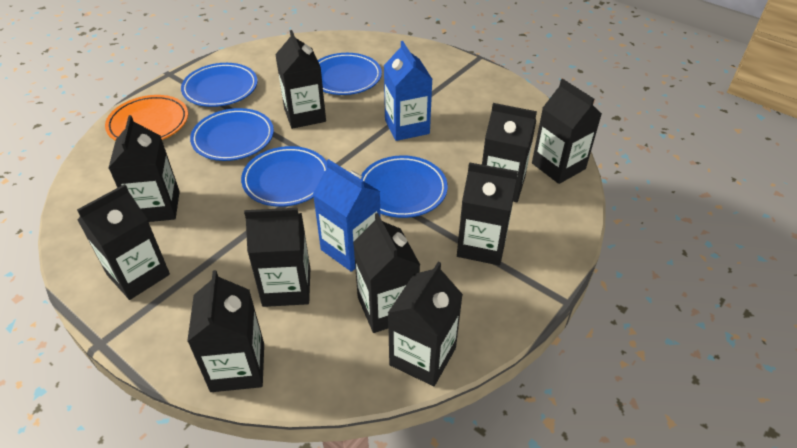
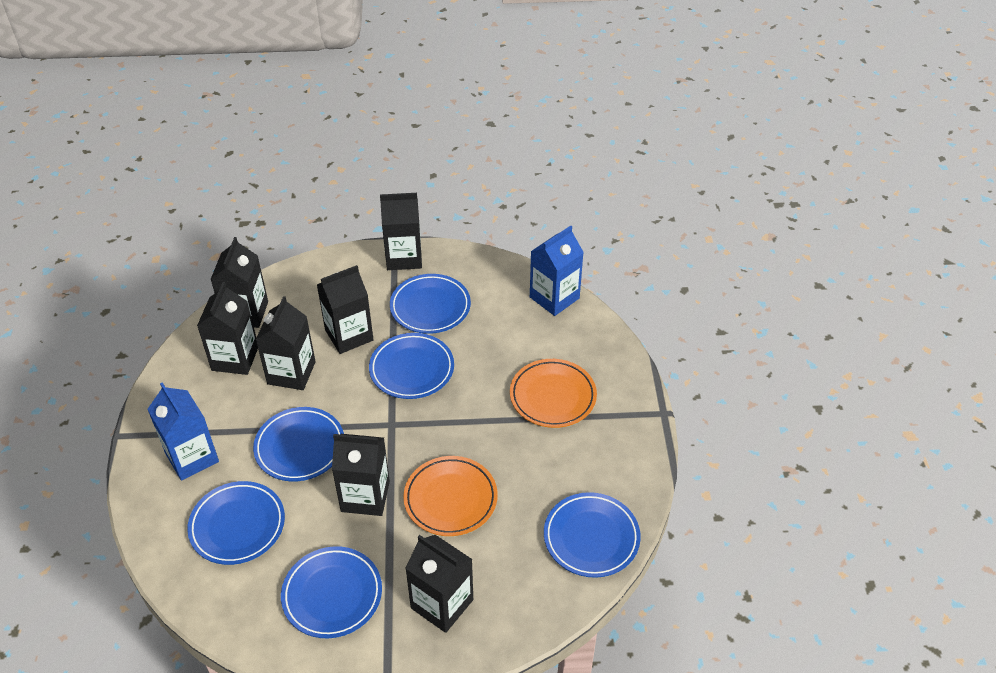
black carton: 10 -> 7
blue plate: 5 -> 6
orange plate: 1 -> 2

